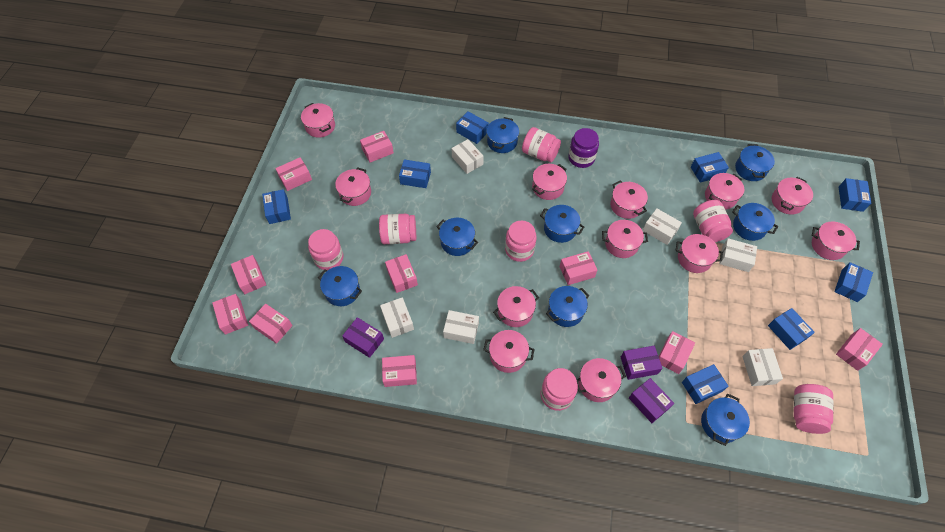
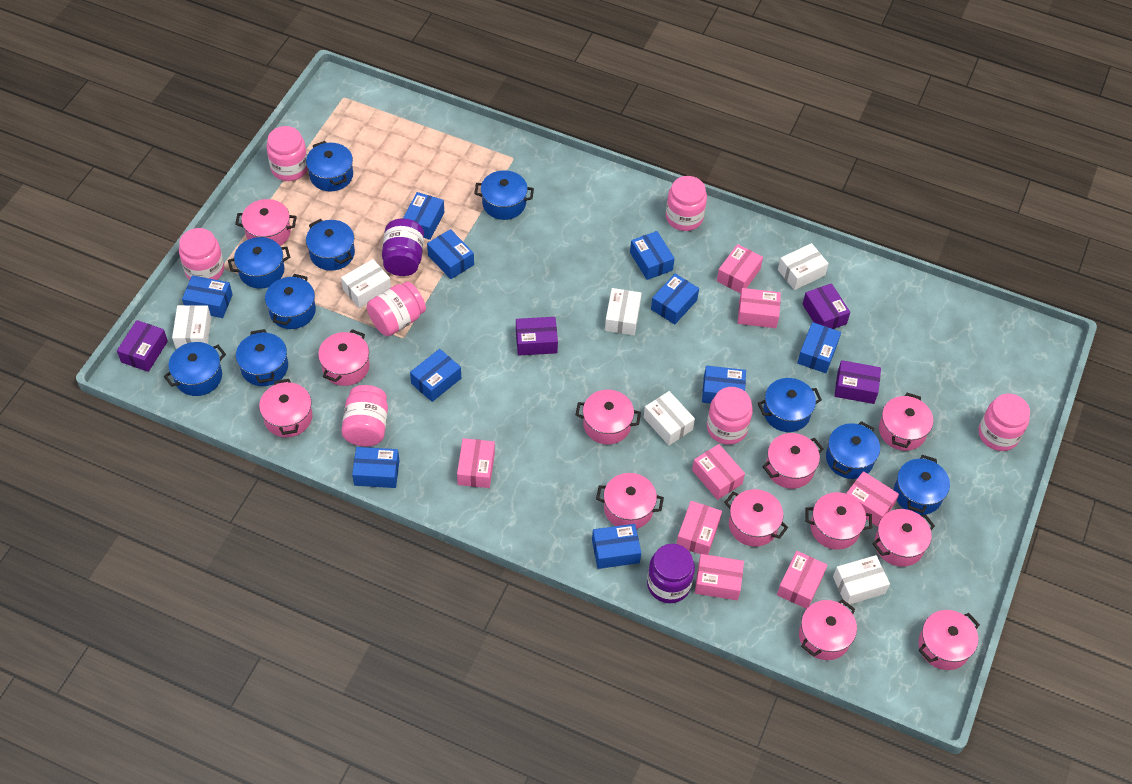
blue box: 8 -> 10
blue pot: 8 -> 10
pink box: 10 -> 8
purple box: 3 -> 4
purple jar: 1 -> 2

